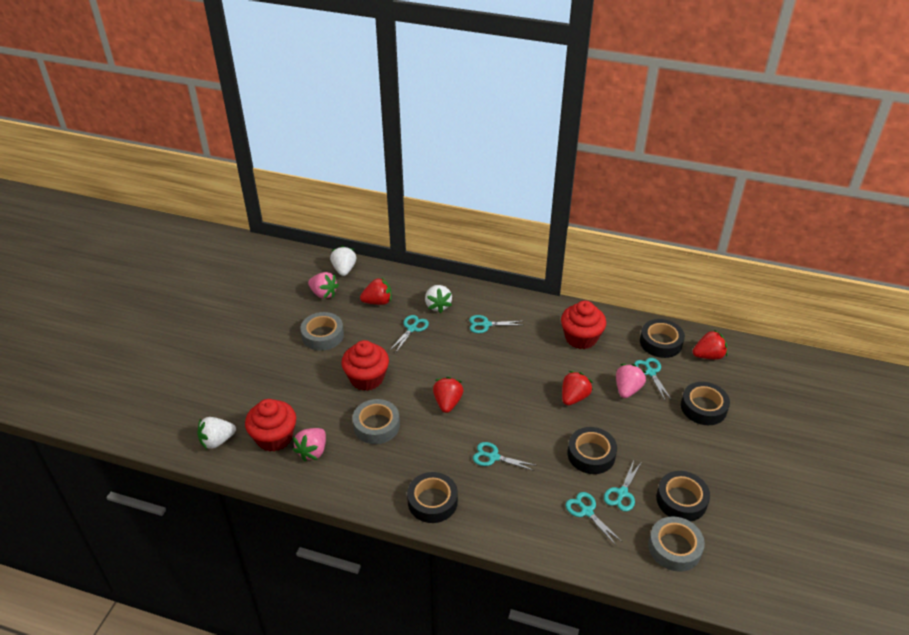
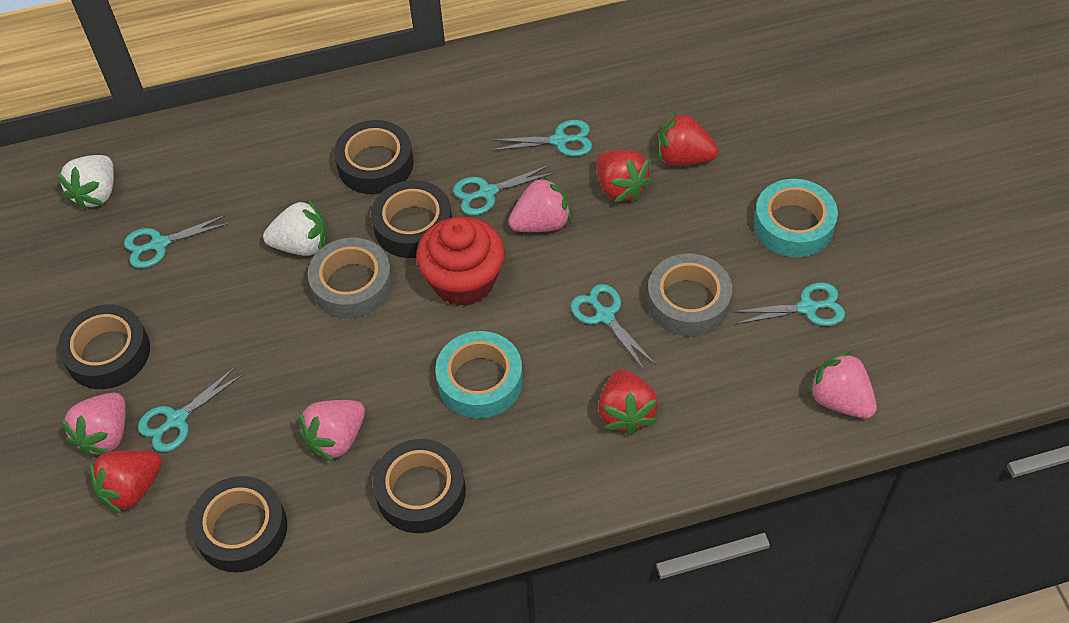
grey tape: 3 -> 2
pink strawberry: 3 -> 4
red cupcake: 3 -> 1
turquoise tape: 0 -> 2
white strawberry: 3 -> 2

